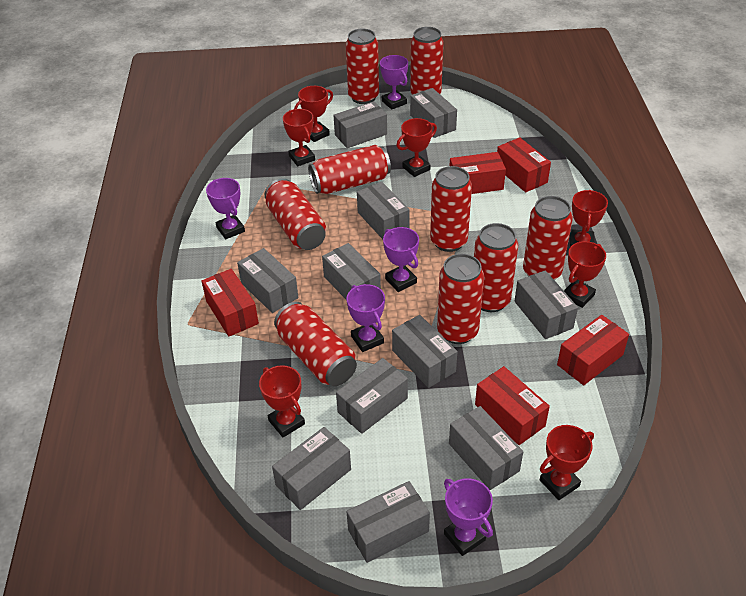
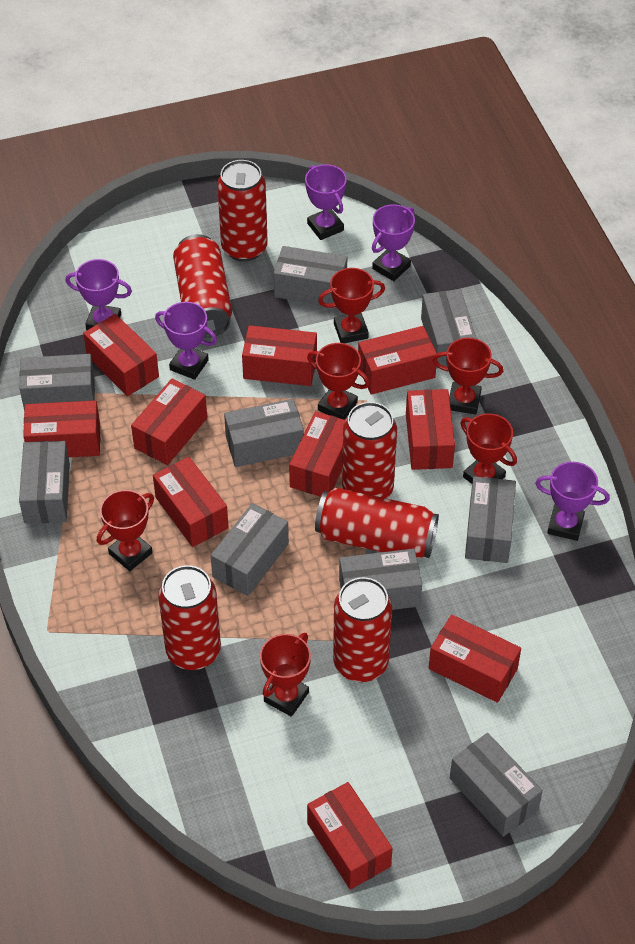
grey box: 11 -> 9
red box: 5 -> 10
red can: 9 -> 6
red trophy: 7 -> 6

